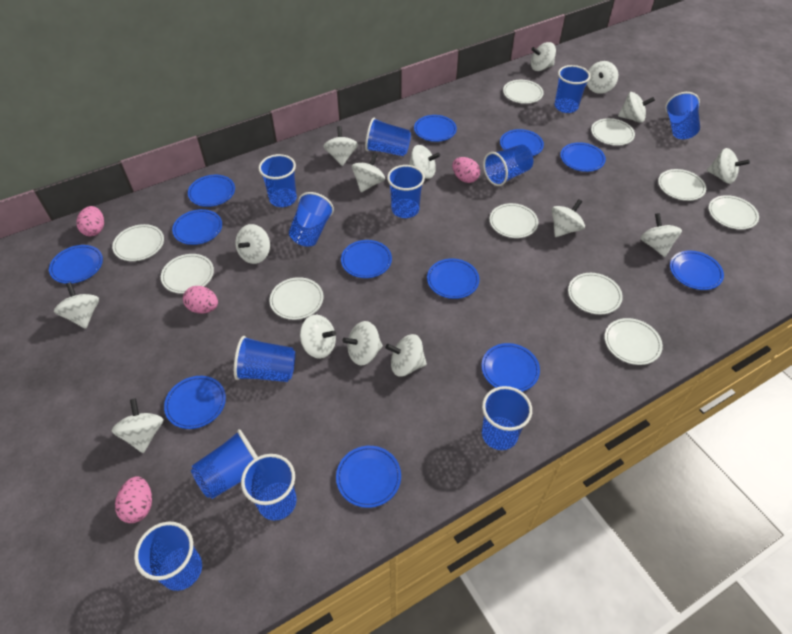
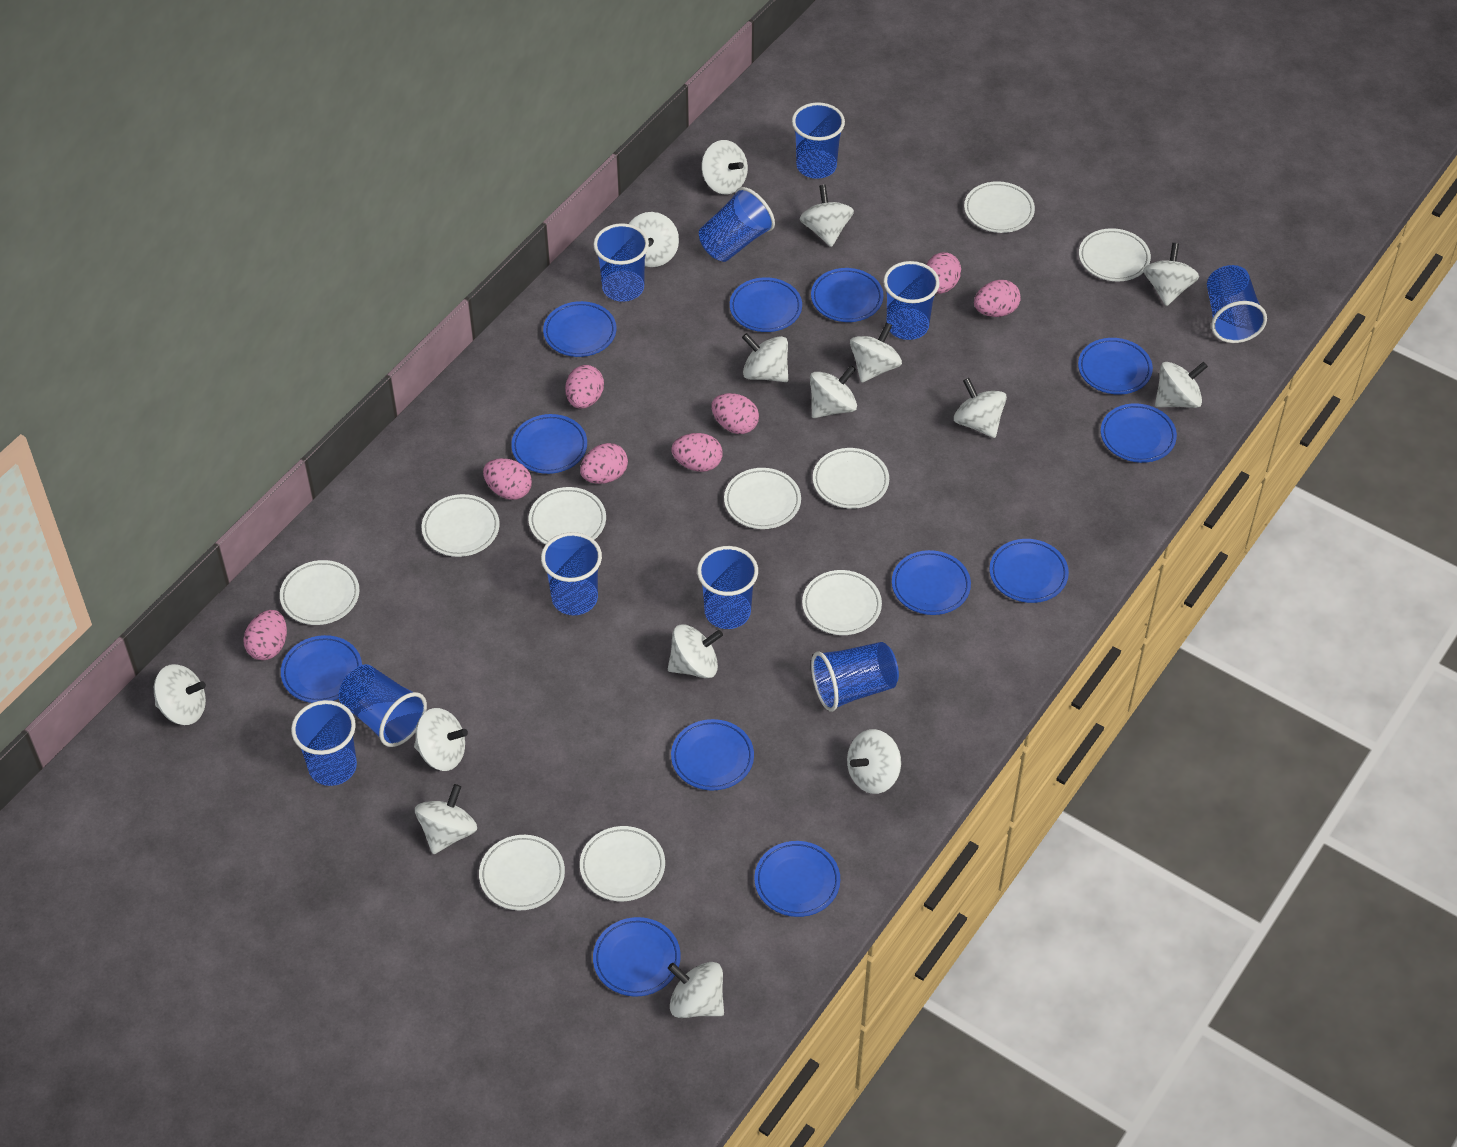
blue cup: 12 -> 10
pink egg: 4 -> 8

